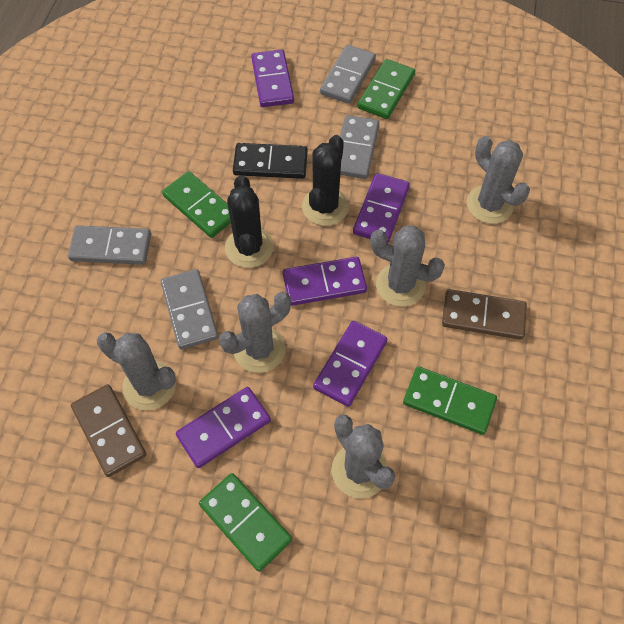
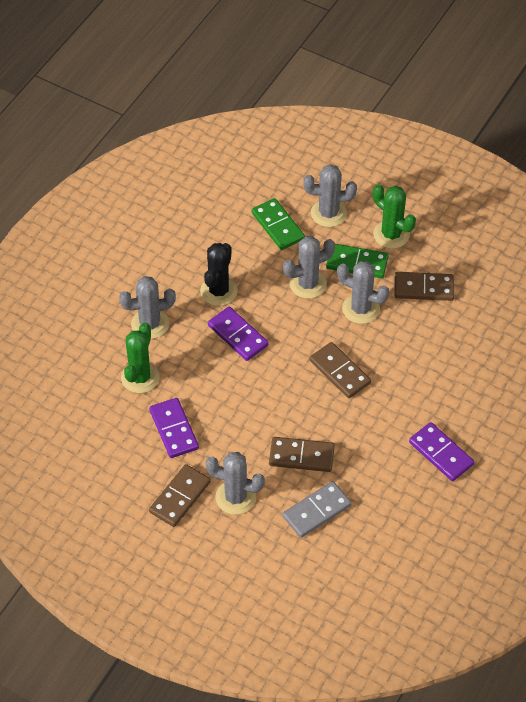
black cactus: 2 -> 1
black domino: 1 -> 0
brown domino: 2 -> 4
green cactus: 0 -> 2
green domino: 4 -> 2
grey domino: 4 -> 1
purple domino: 5 -> 3

